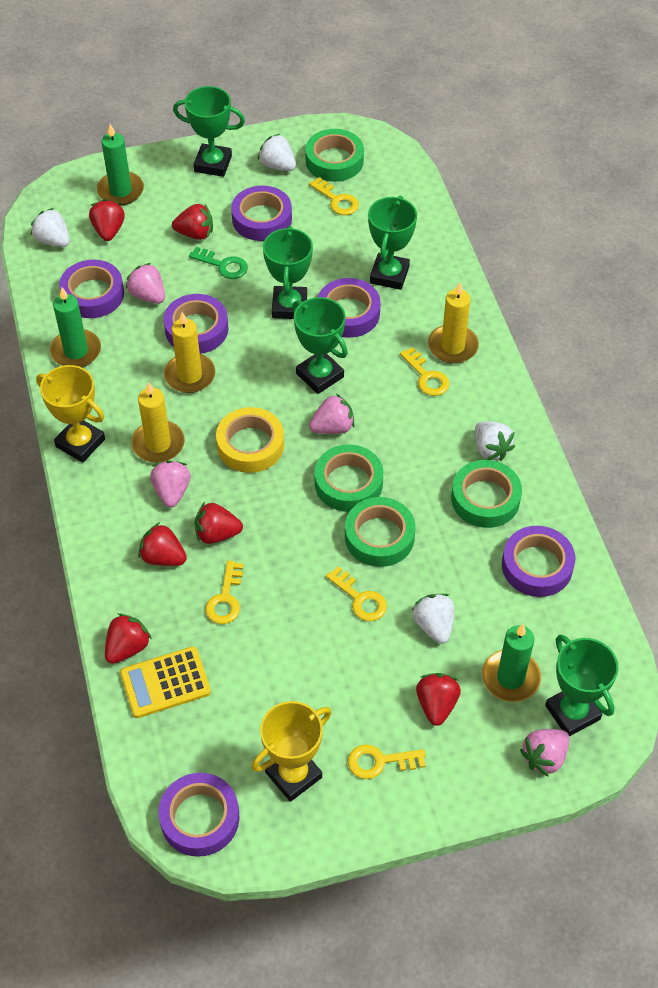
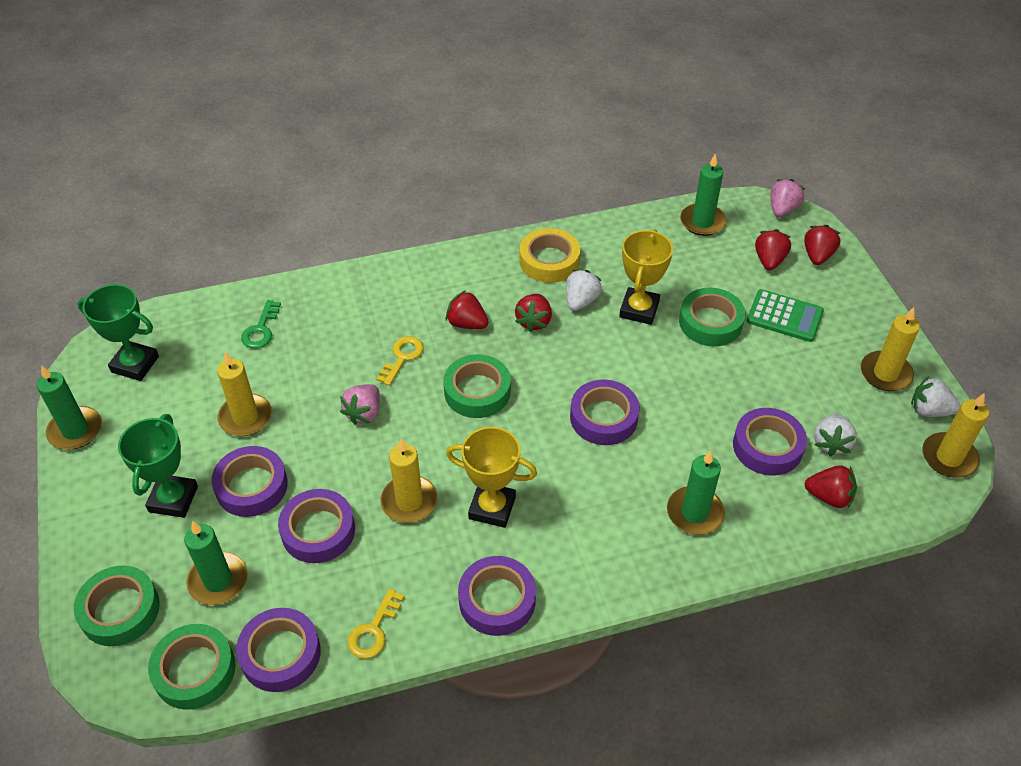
green calculator: 0 -> 1
green candle: 3 -> 4
green trophy: 5 -> 2
pink strawberry: 4 -> 2
red strawberry: 6 -> 5
white strawberry: 4 -> 3
yellow calculator: 1 -> 0
yellow candle: 3 -> 4
yellow key: 5 -> 2

